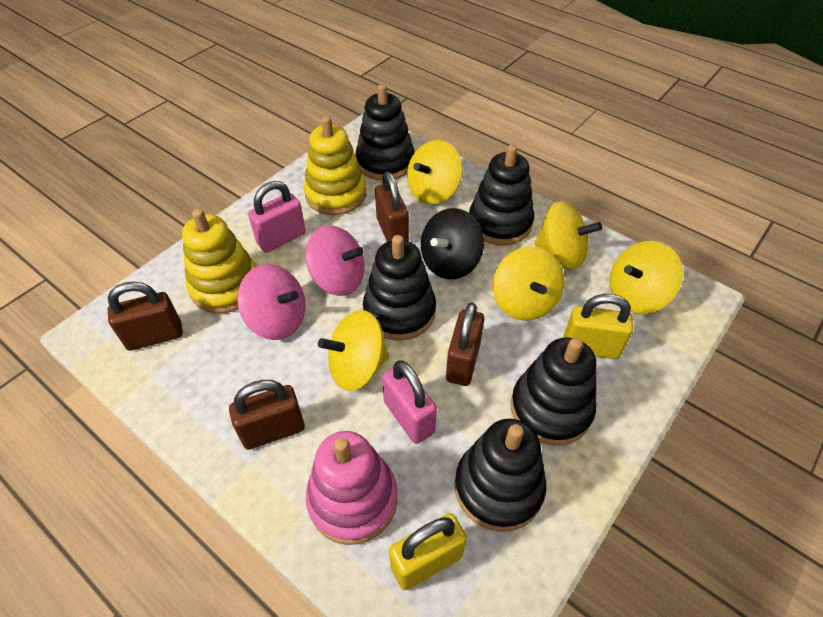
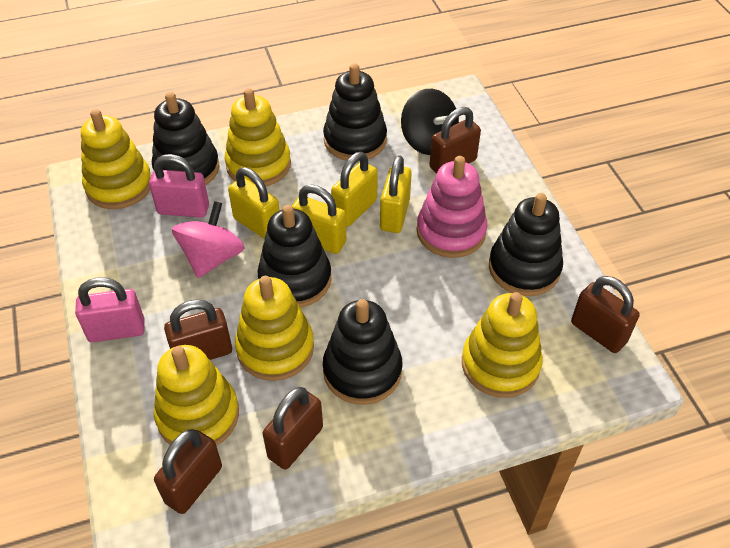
brown padlock: 4 -> 5
pink spinning top: 2 -> 1
yellow padlock: 2 -> 4
yellow spinning top: 5 -> 0
yellow stacking toy: 2 -> 5

